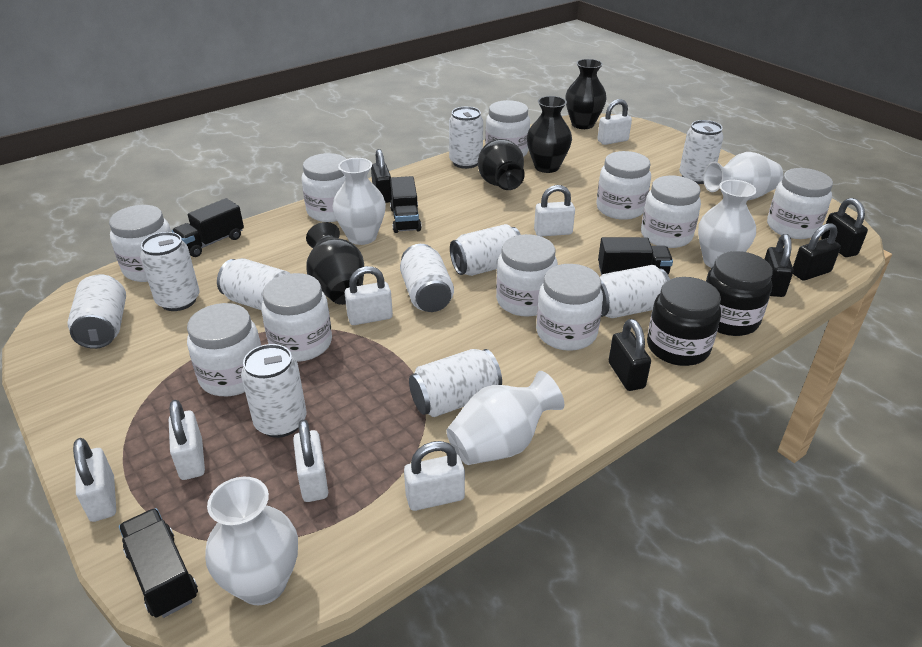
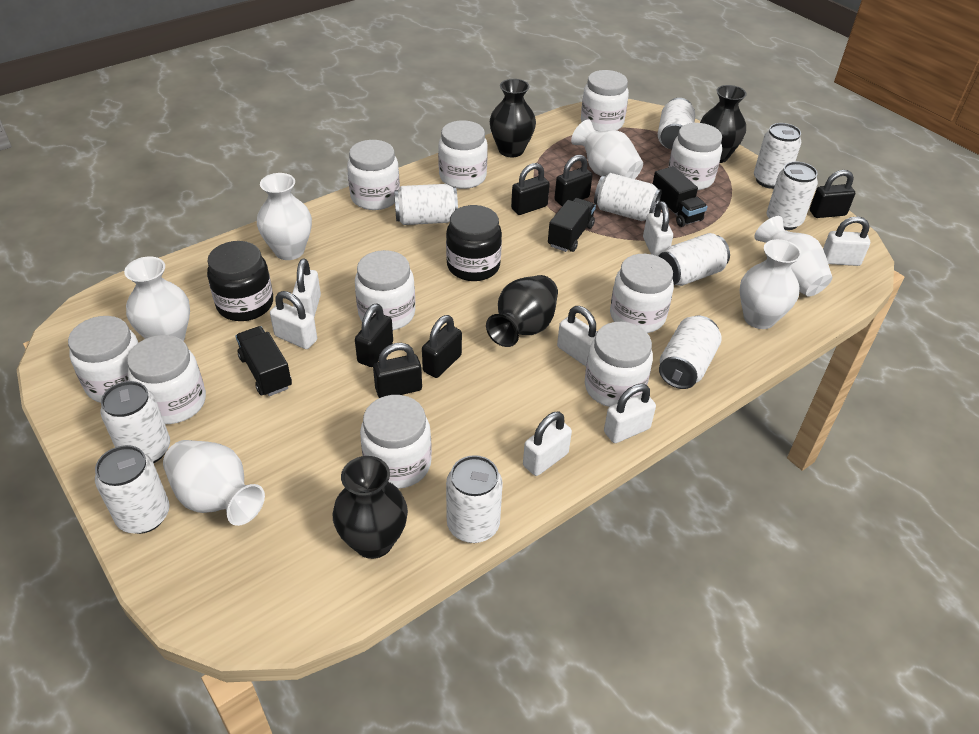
black padlock: 5 -> 6
black truck: 4 -> 3
white vase: 5 -> 6

